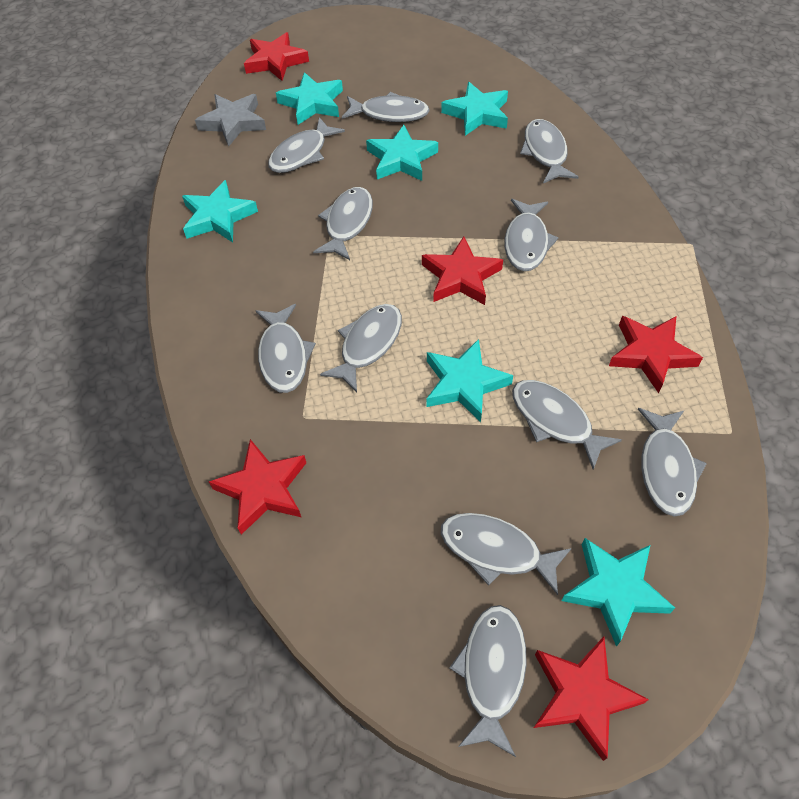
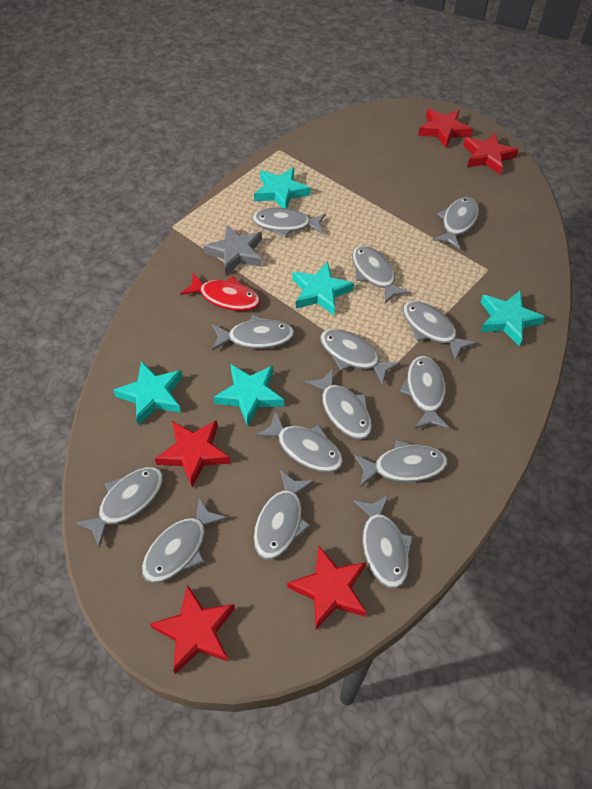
grey fish: 11 -> 14
red fish: 0 -> 1
turquoise star: 6 -> 5

